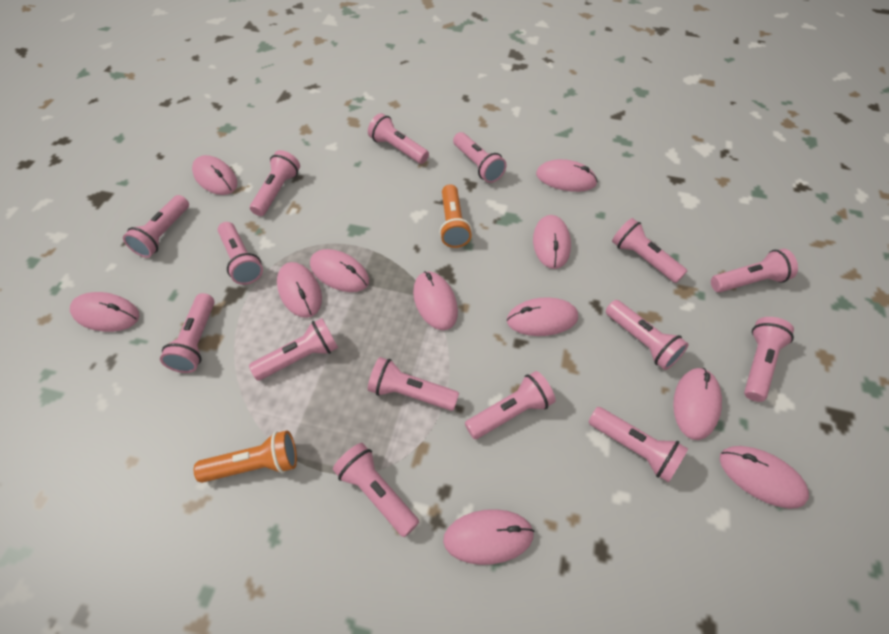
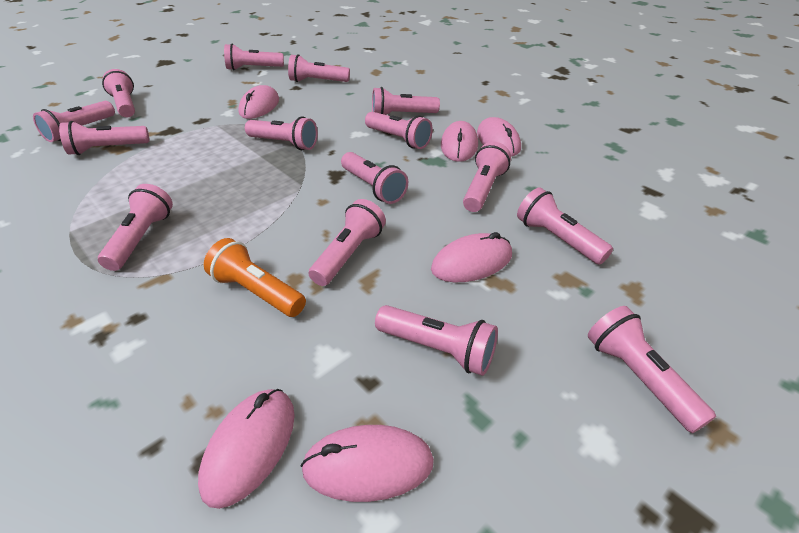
orange flashlight: 2 -> 1
pink mouse: 11 -> 6

